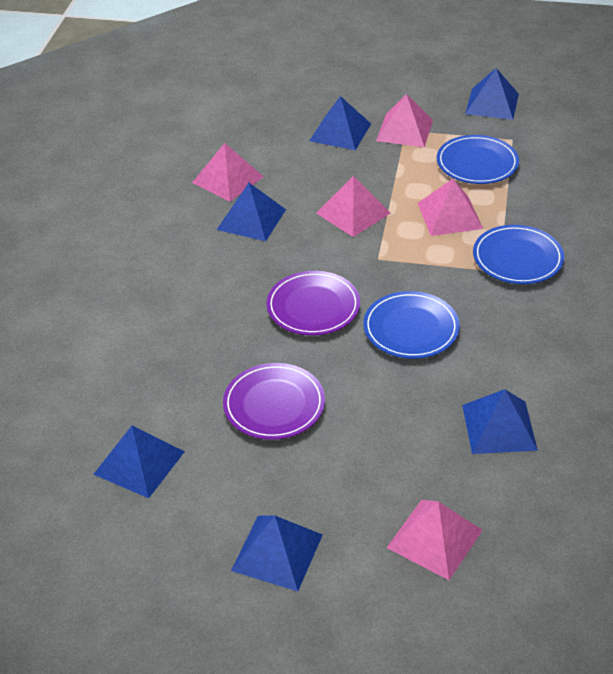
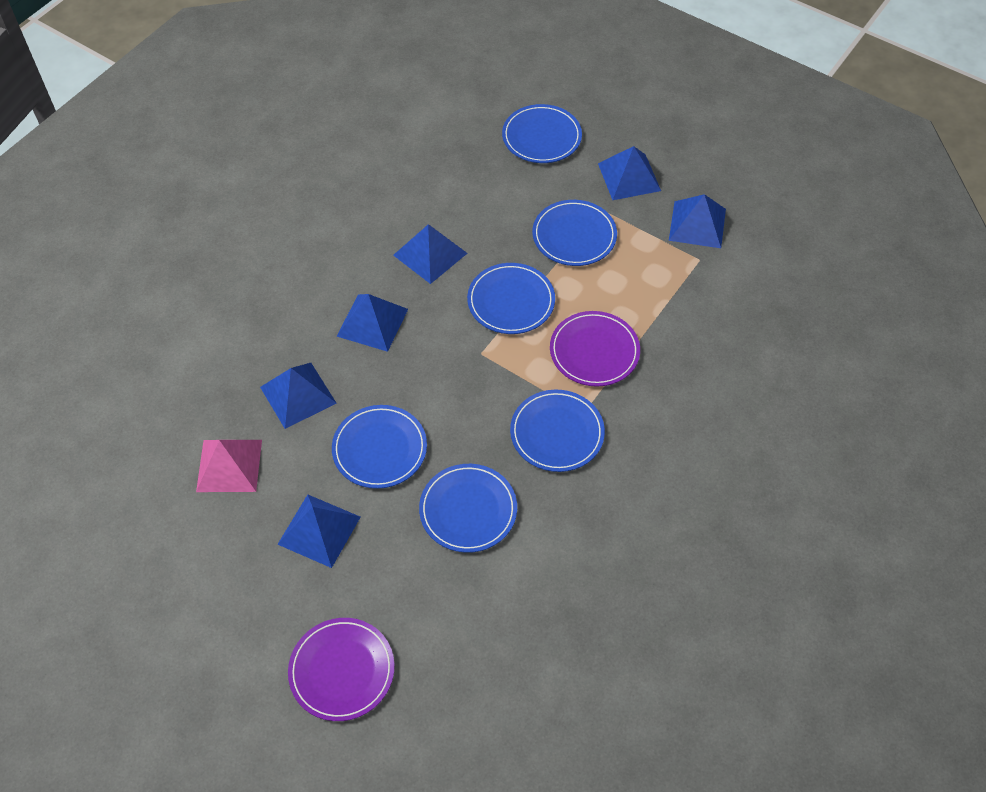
blue plate: 3 -> 6
pink pyramid: 5 -> 1

